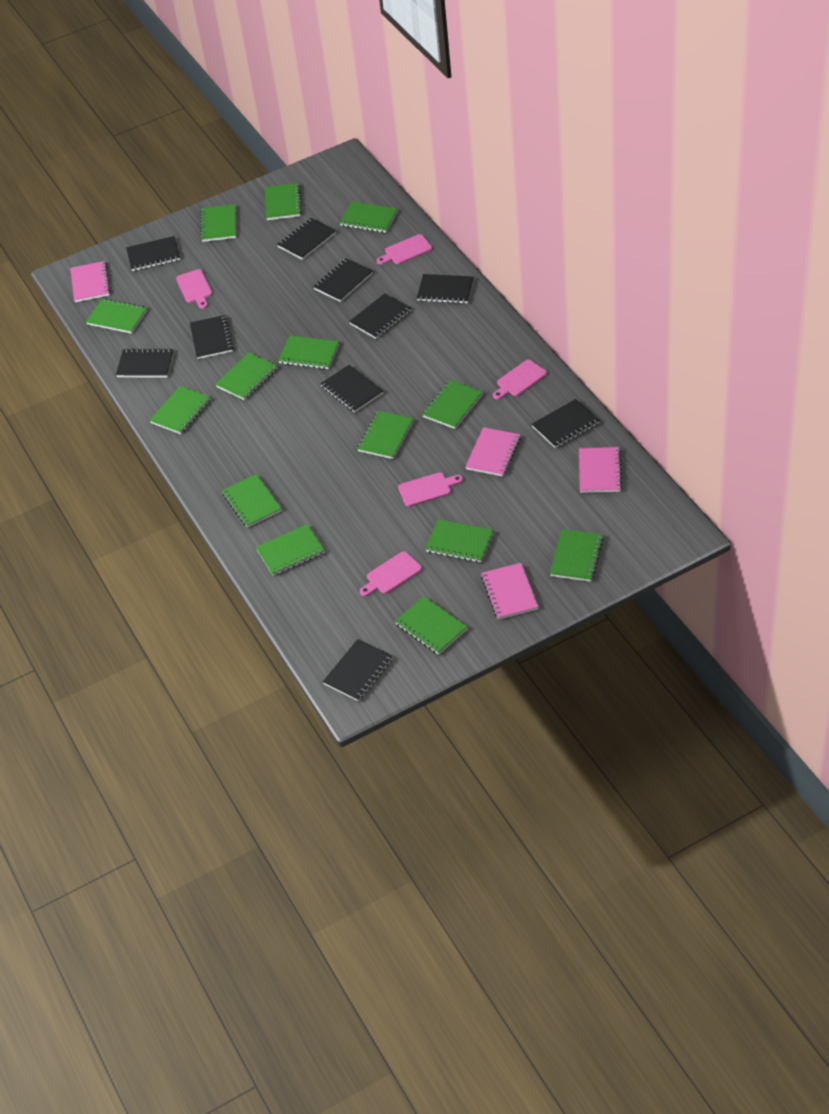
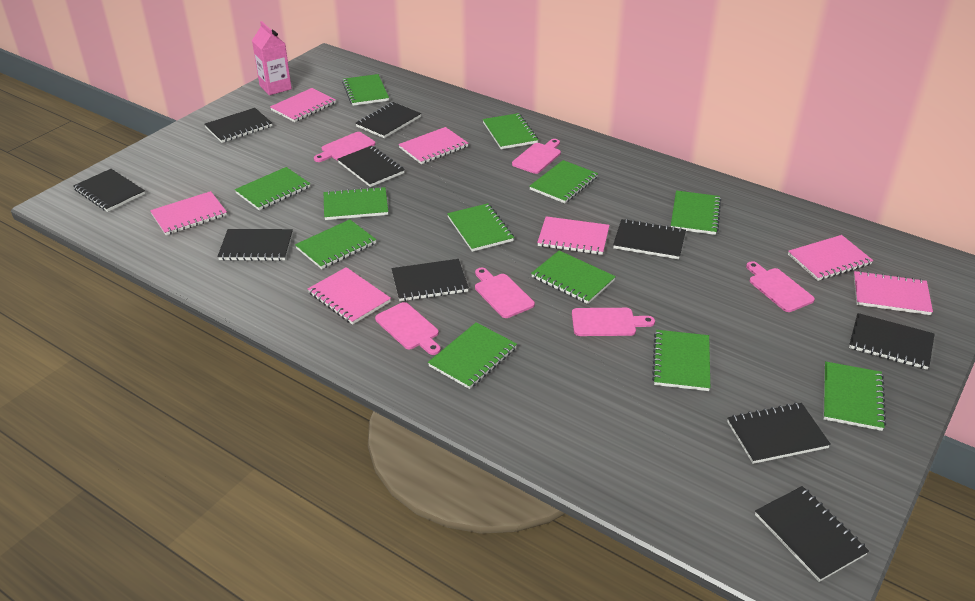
green notebook: 14 -> 12
pink carton: 0 -> 1
pink cutting board: 5 -> 6
pink notebook: 4 -> 7

